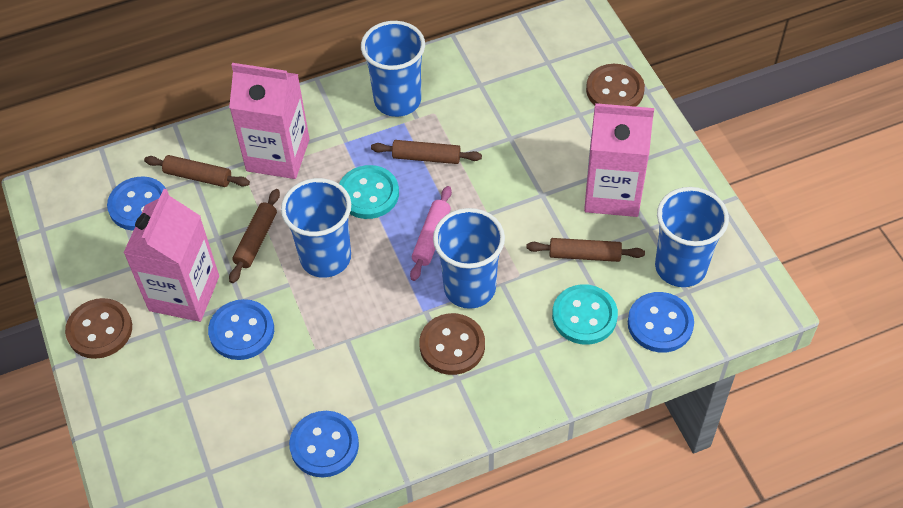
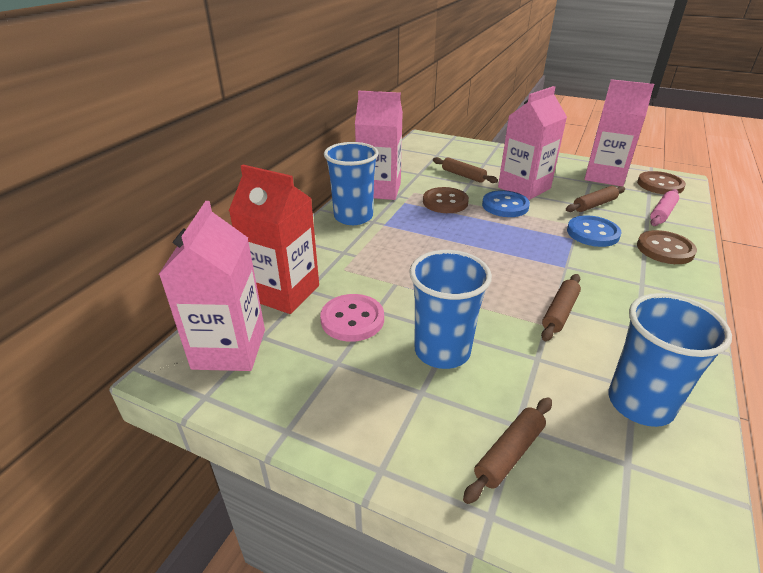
blue button: 4 -> 2
blue cup: 4 -> 3
pink button: 0 -> 1
pink carton: 3 -> 4
red carton: 0 -> 1
turquoise button: 2 -> 0

